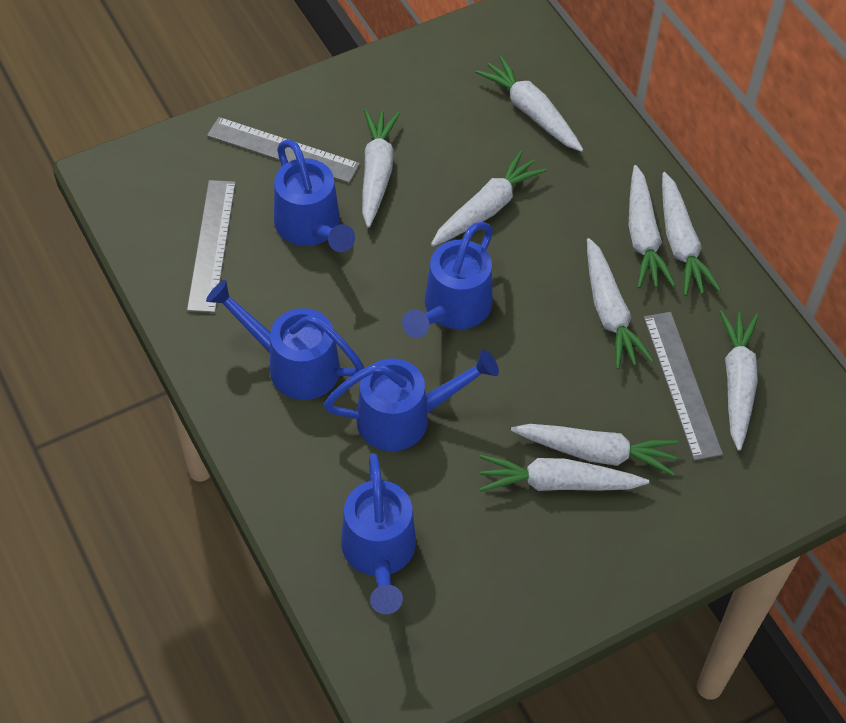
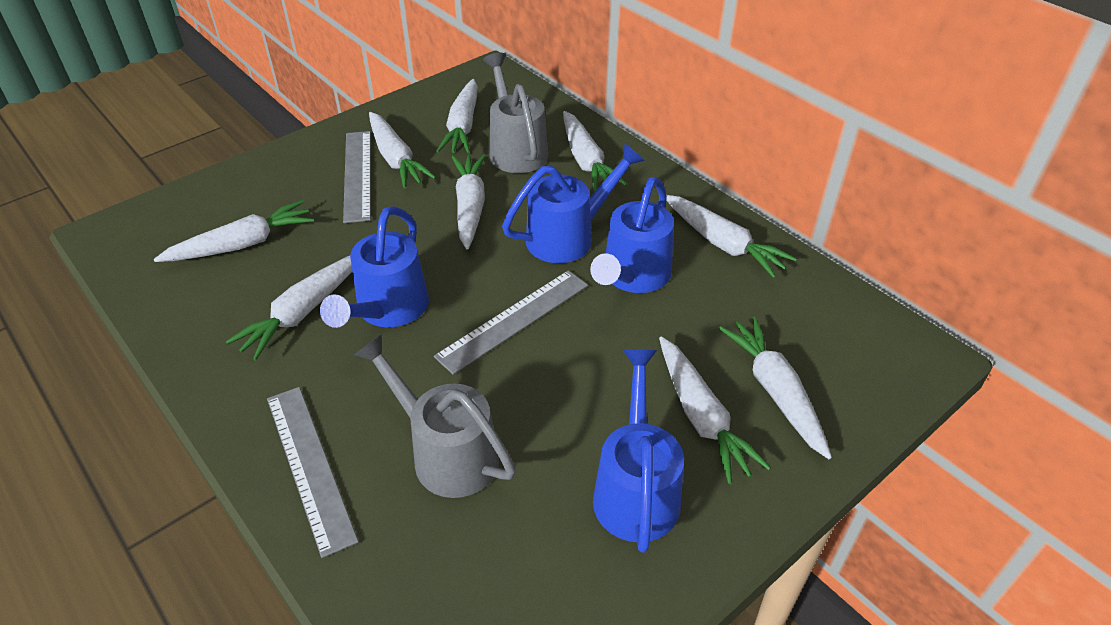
blue watering can: 5 -> 4
grey watering can: 0 -> 2

